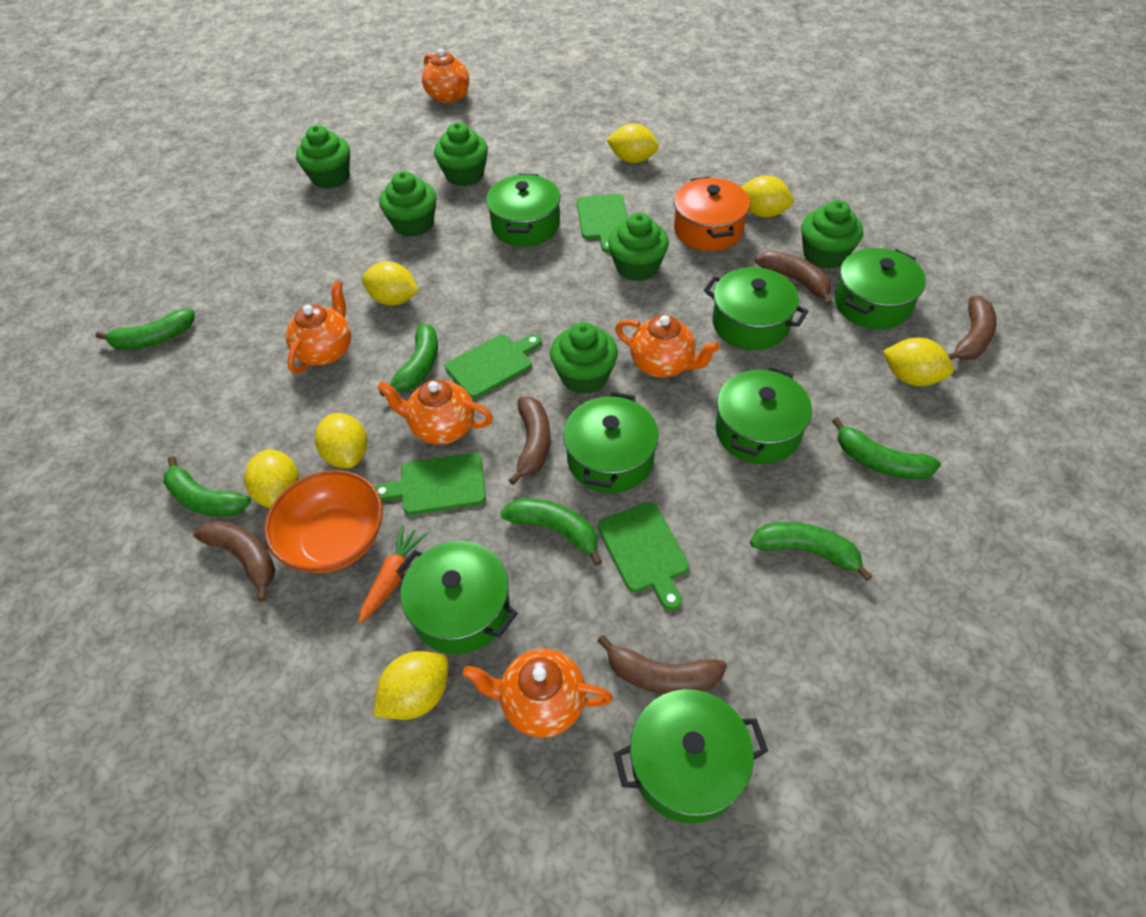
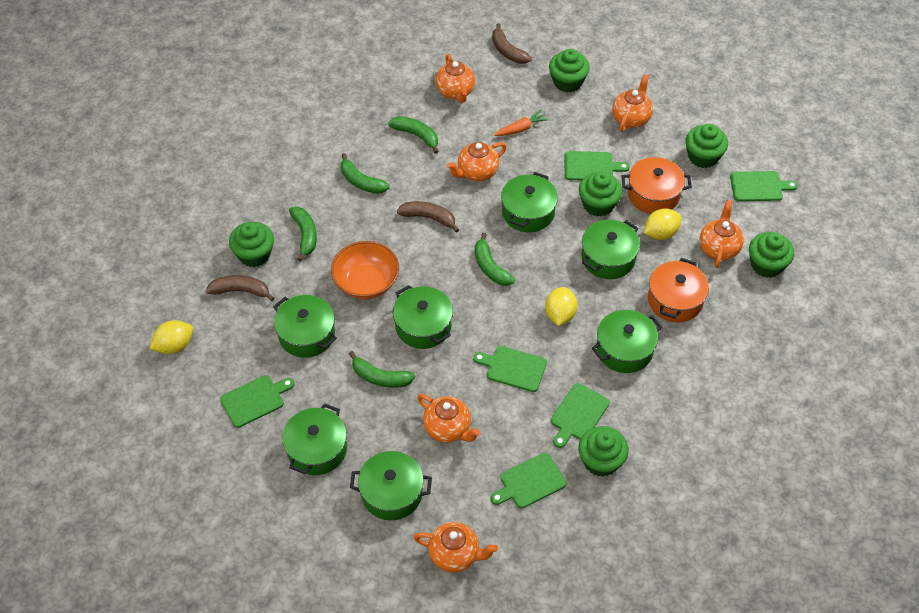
brown banana: 5 -> 3
green banana: 6 -> 5
green cutting board: 4 -> 6
orange pot: 1 -> 2
orange teapot: 5 -> 6
yellow lemon: 7 -> 3

